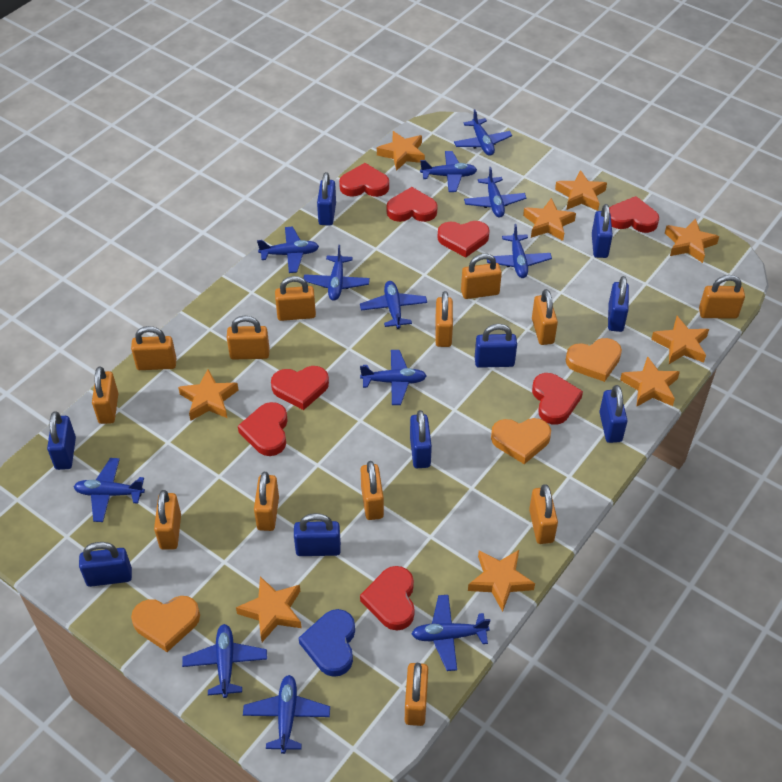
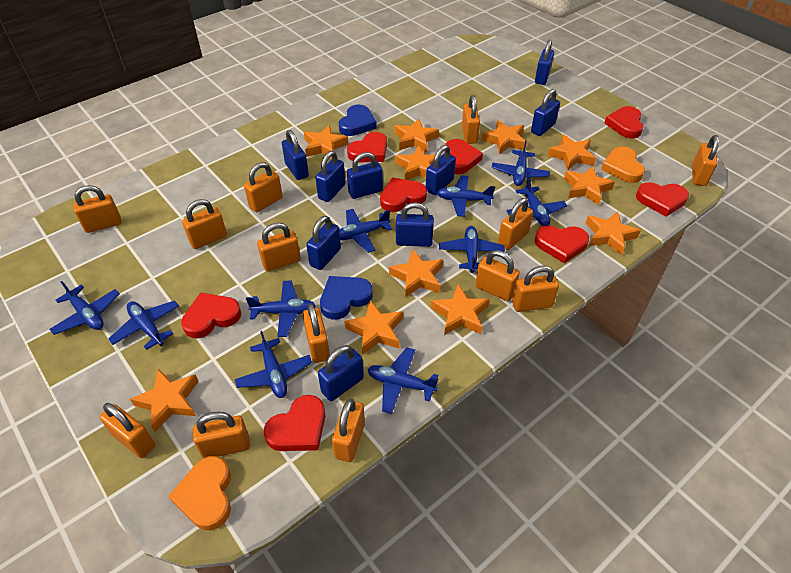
blue heart: 1 -> 2
blue plane: 12 -> 10
orange heart: 3 -> 2
orange star: 9 -> 11

